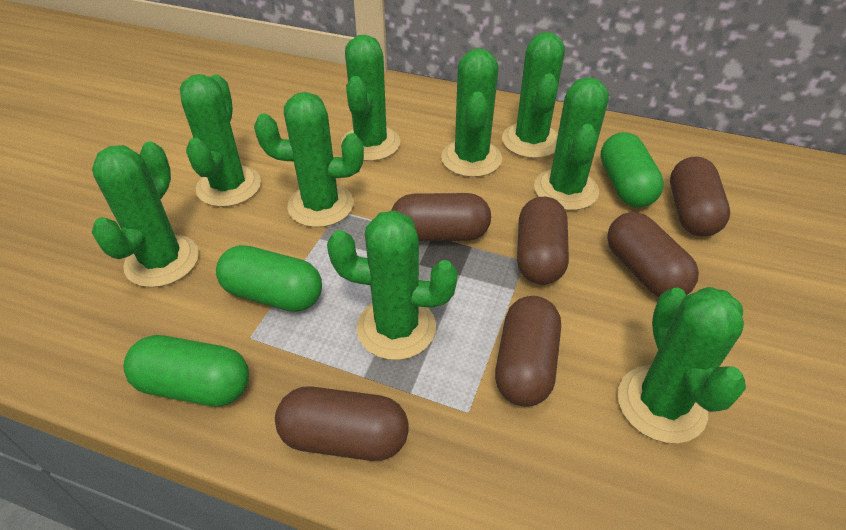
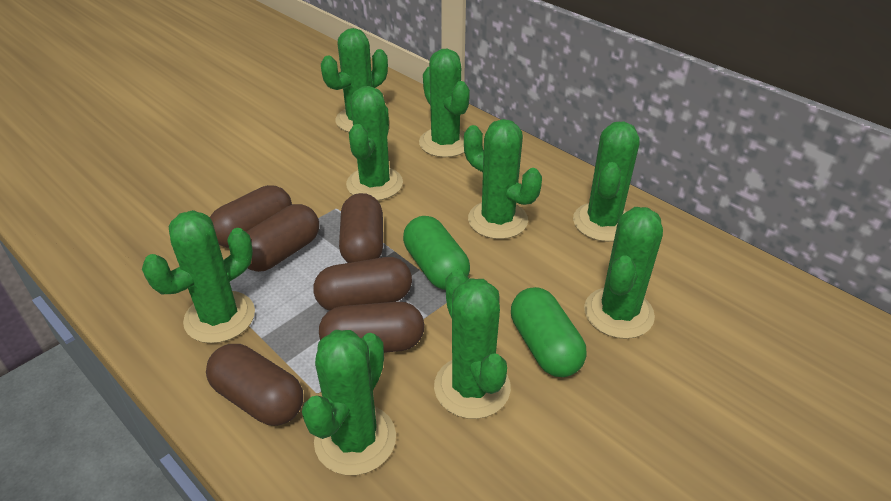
green capsule: 3 -> 2

